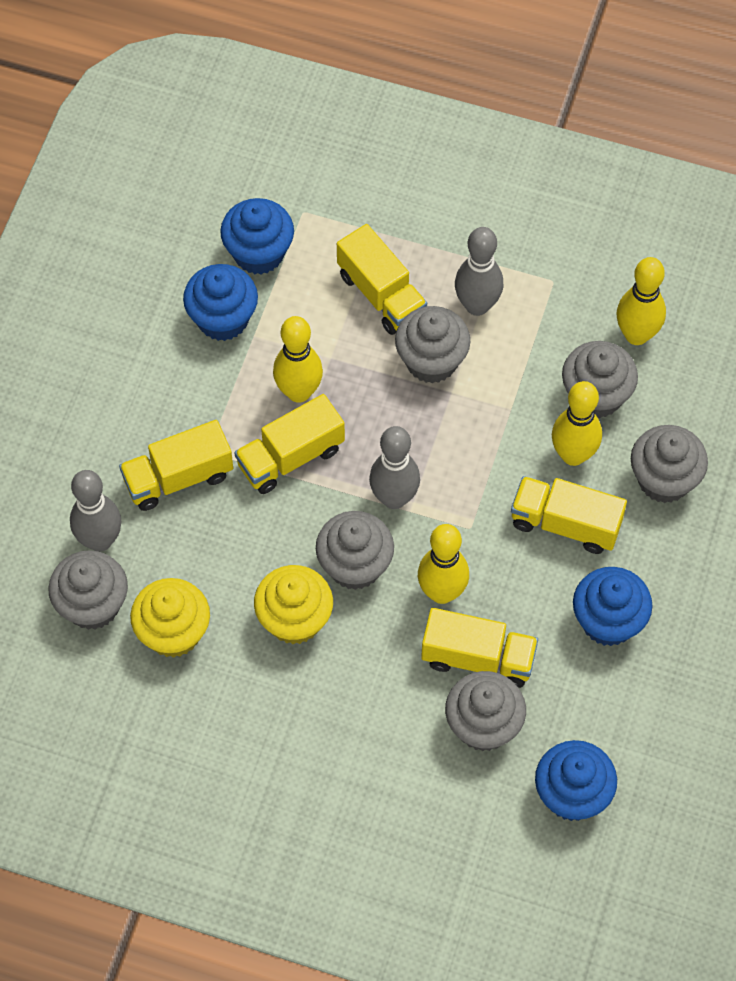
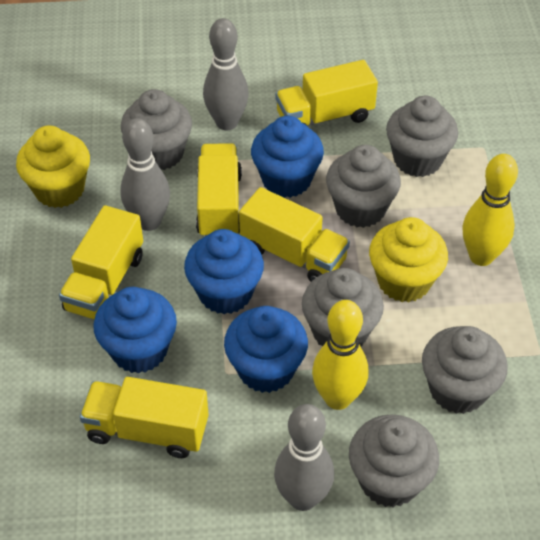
yellow bowling pin: 4 -> 2

